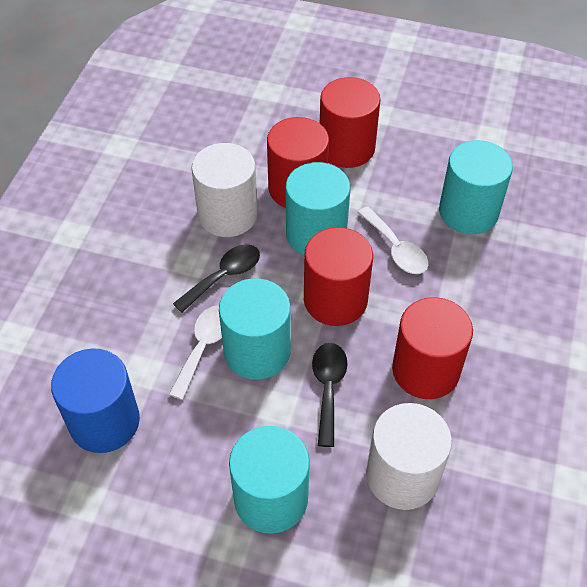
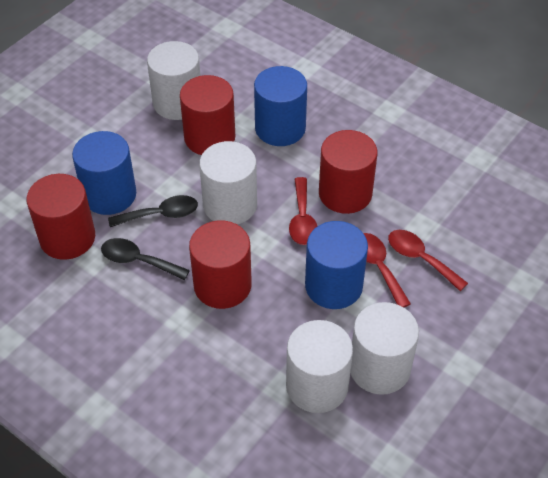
blue cylinder: 1 -> 3
red spoon: 0 -> 3
turquoise cylinder: 4 -> 0
white cylinder: 2 -> 4
white spoon: 2 -> 0

